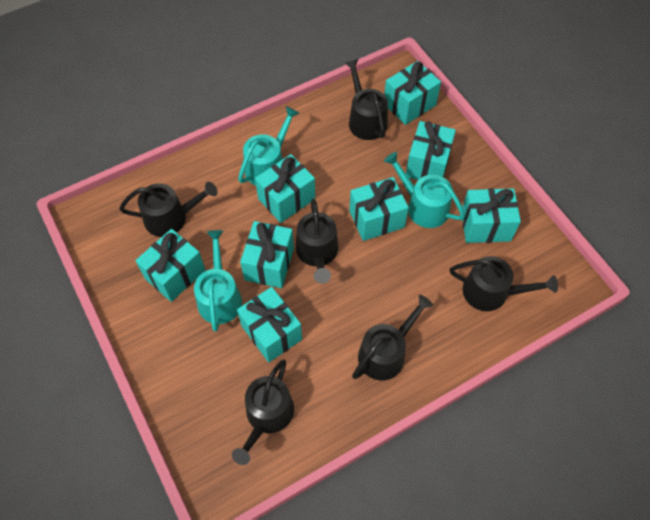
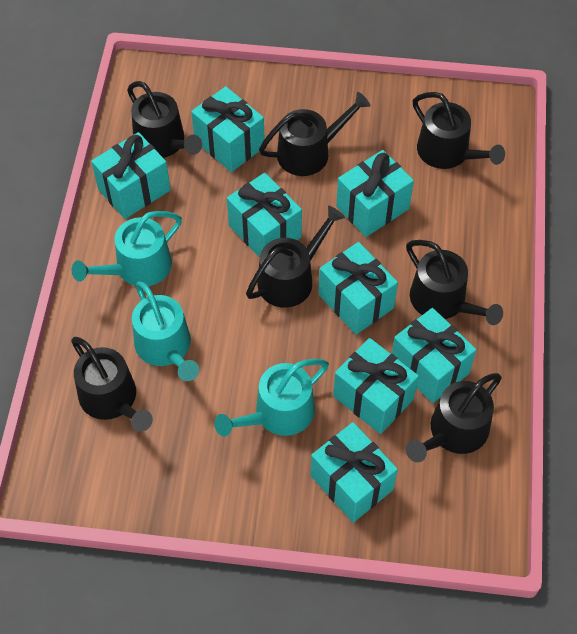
black watering can: 6 -> 7

